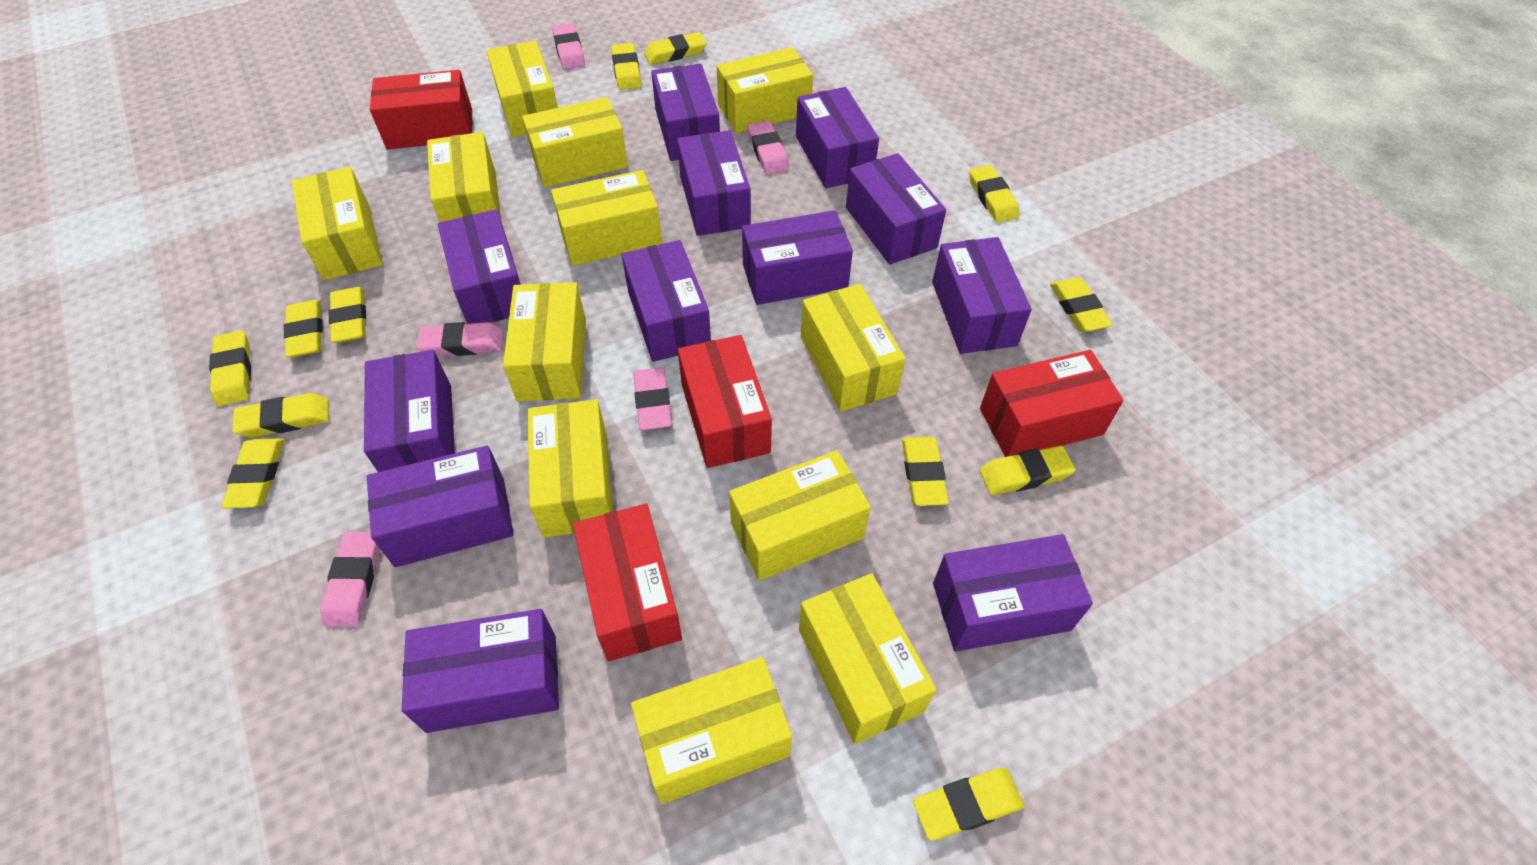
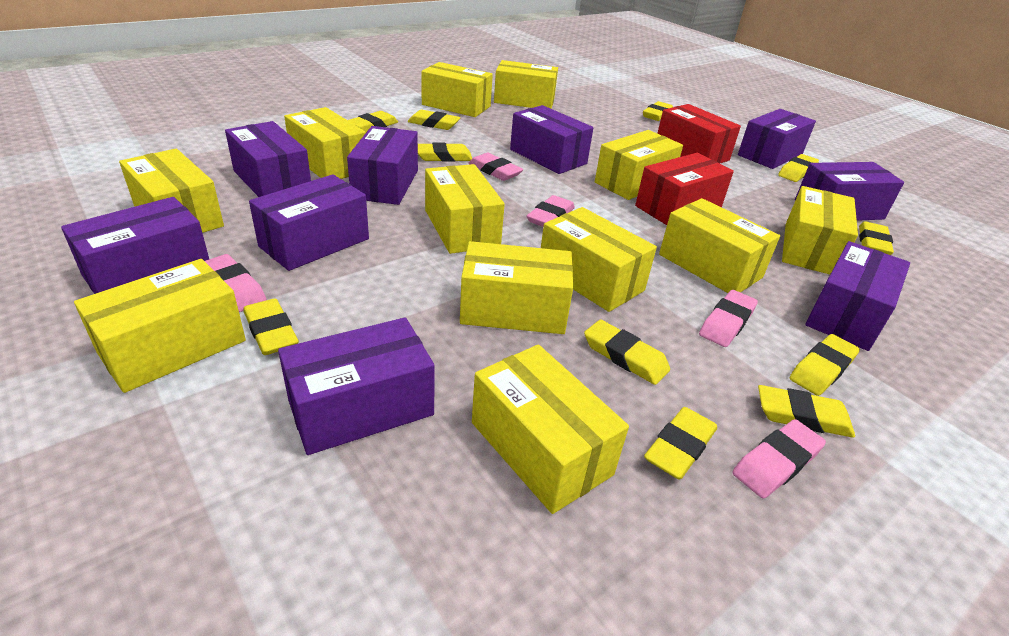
purple box: 12 -> 9
red box: 4 -> 2
yellow eraser: 12 -> 11

